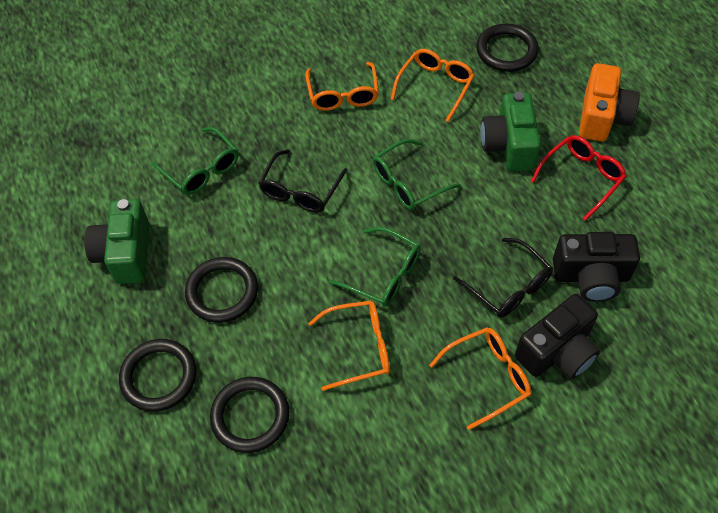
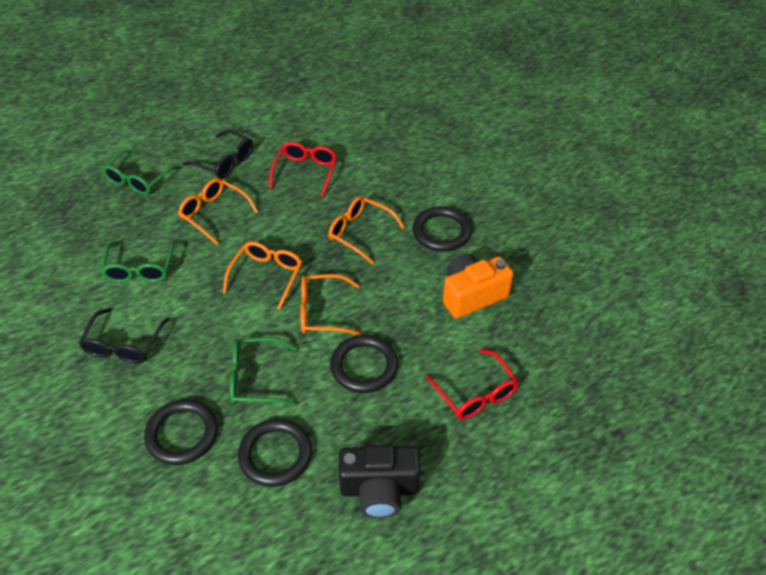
black camera: 2 -> 1
green camera: 2 -> 0
red glasses: 1 -> 2

